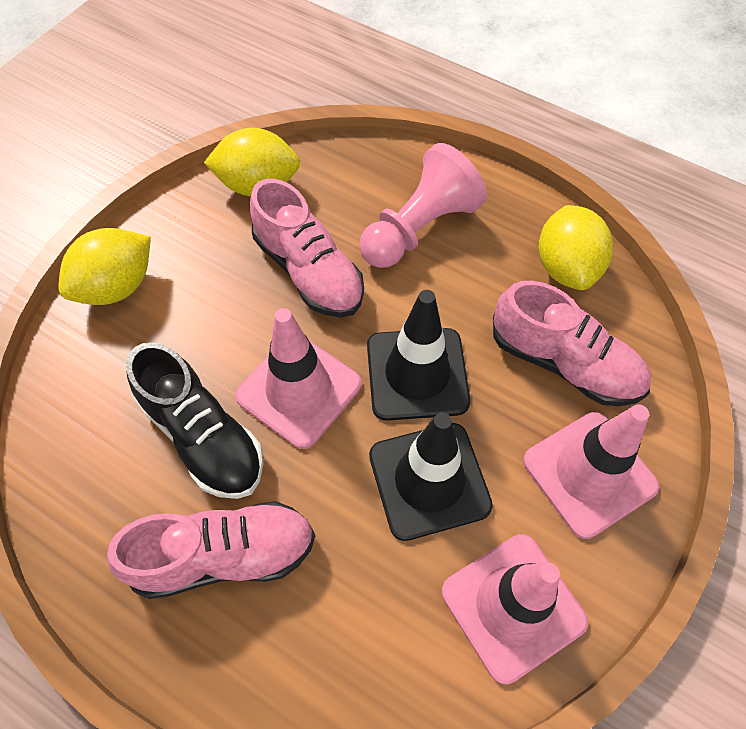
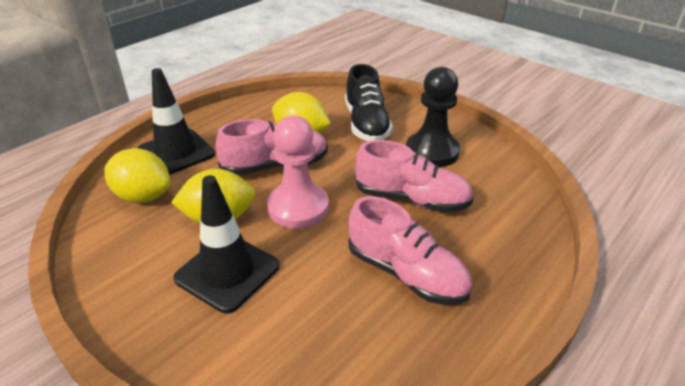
black pawn: 0 -> 1
pink traffic cone: 3 -> 0

